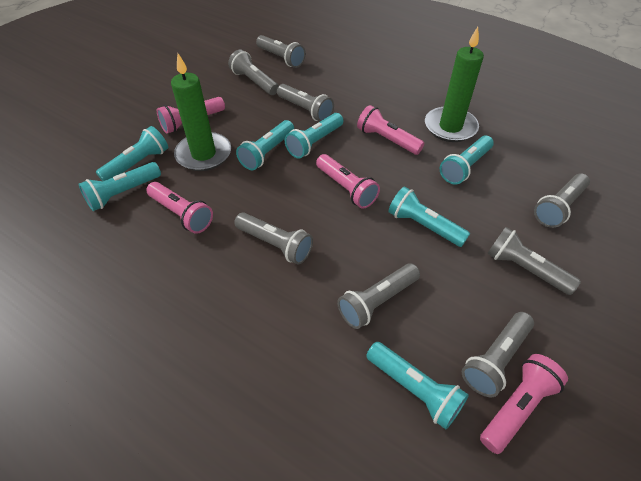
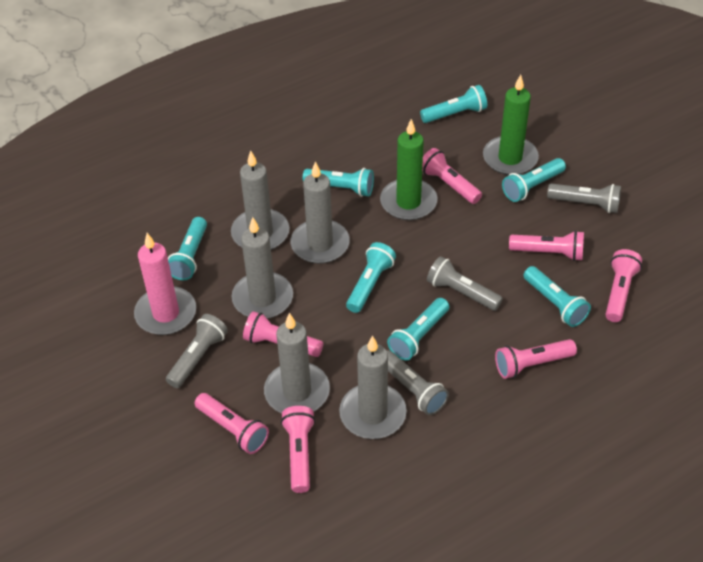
grey candle: 0 -> 5
grey flashlight: 8 -> 4
pink candle: 0 -> 1
pink flashlight: 5 -> 7

